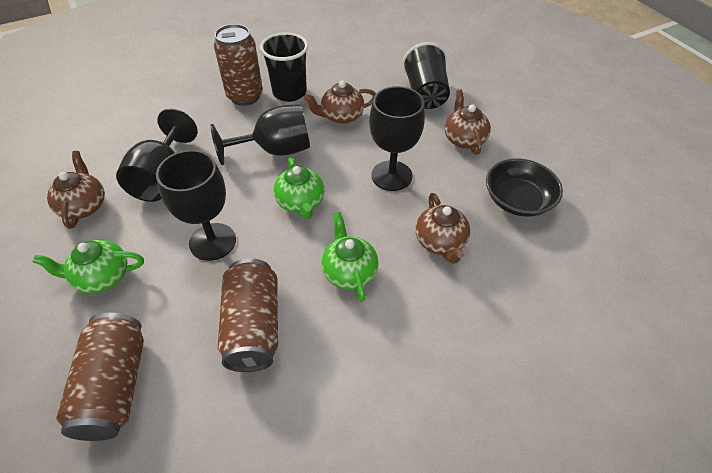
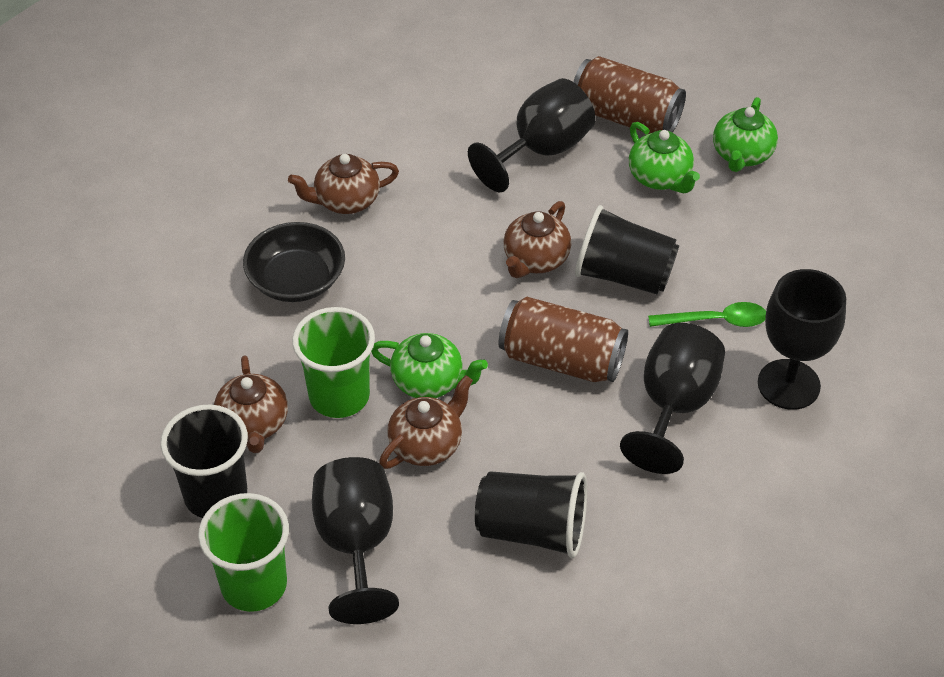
black cup: 2 -> 3
brown can: 3 -> 2
green cup: 0 -> 2
green spoon: 0 -> 1

